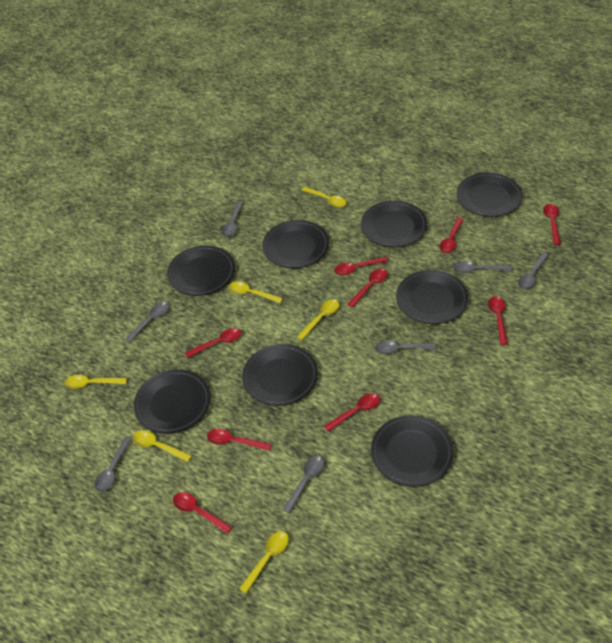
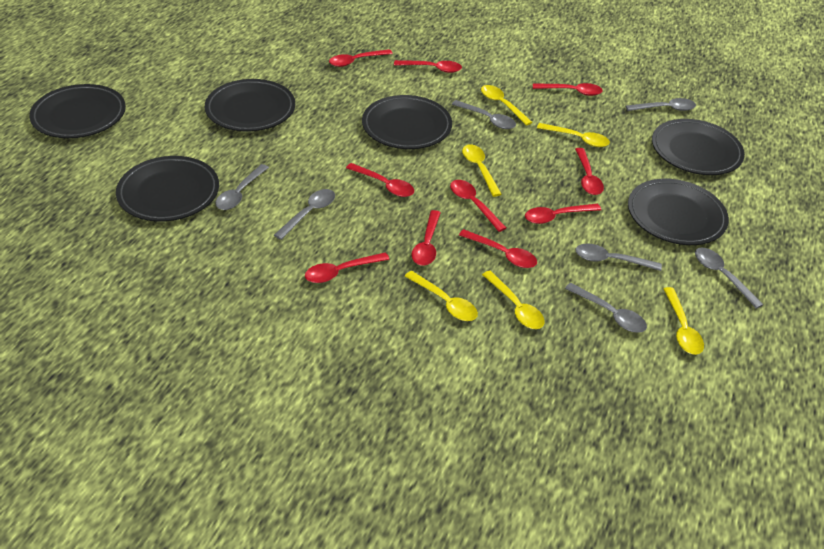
black plate: 8 -> 6
red spoon: 9 -> 10

